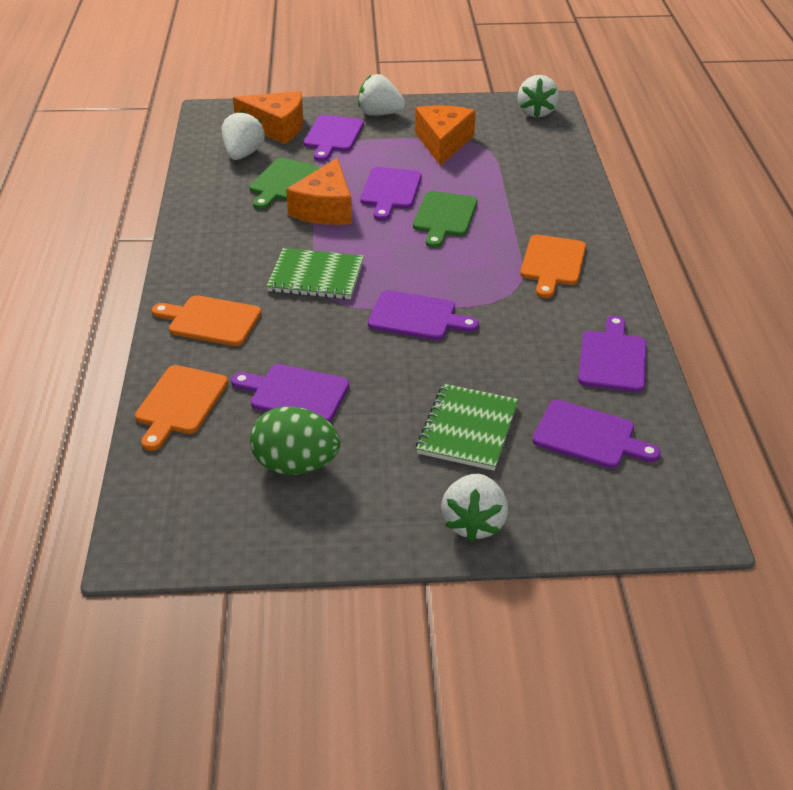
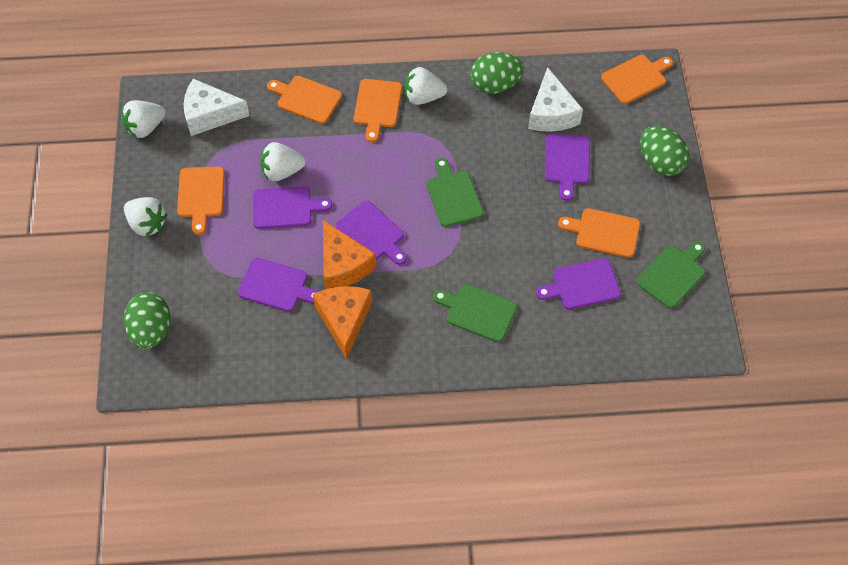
green cutting board: 2 -> 3
green egg: 1 -> 3
green notebook: 2 -> 0
orange cheese: 3 -> 2
orange cutting board: 3 -> 5
purple cutting board: 6 -> 5
white cheese: 0 -> 2

